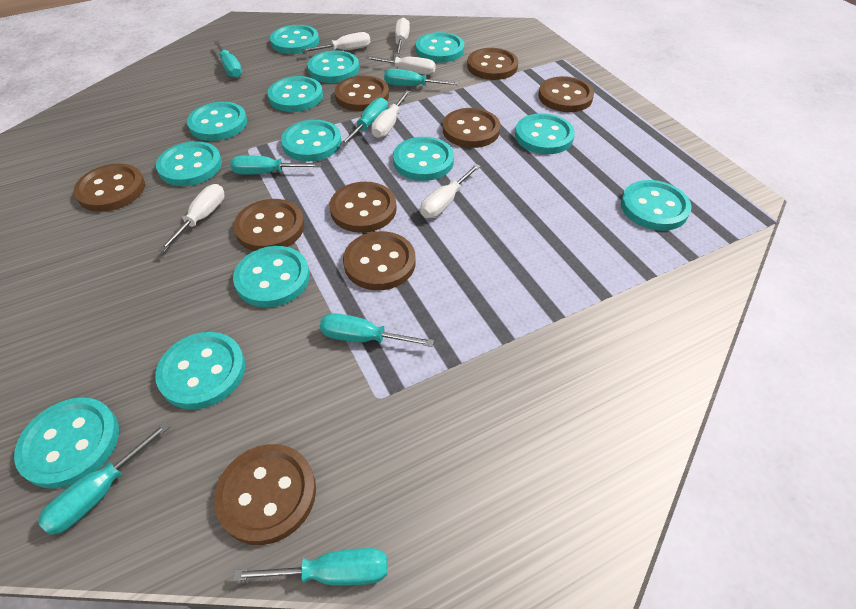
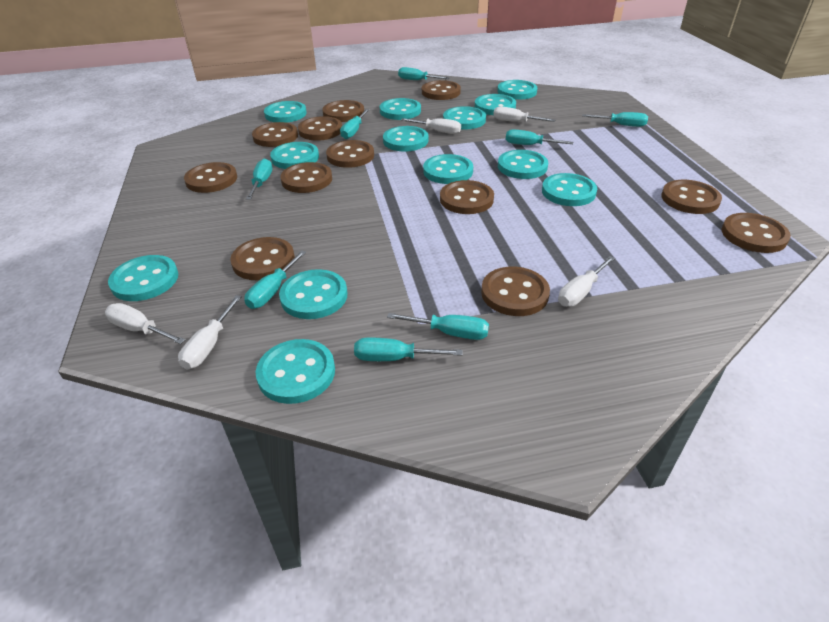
brown button: 9 -> 12
turquoise screwdriver: 7 -> 8
white screwdriver: 6 -> 5

